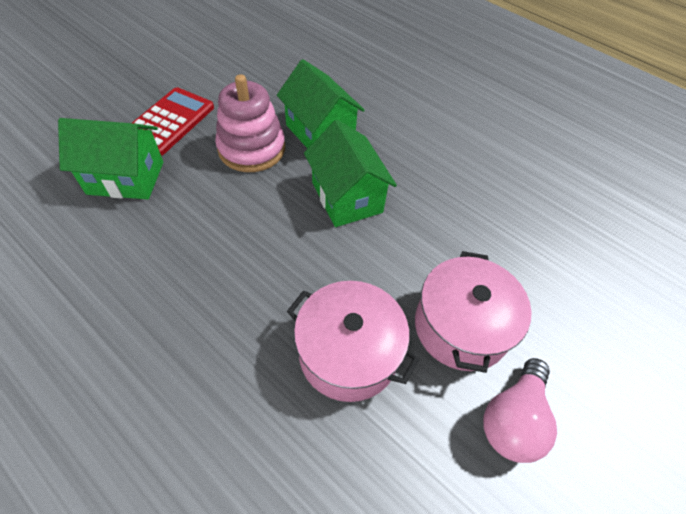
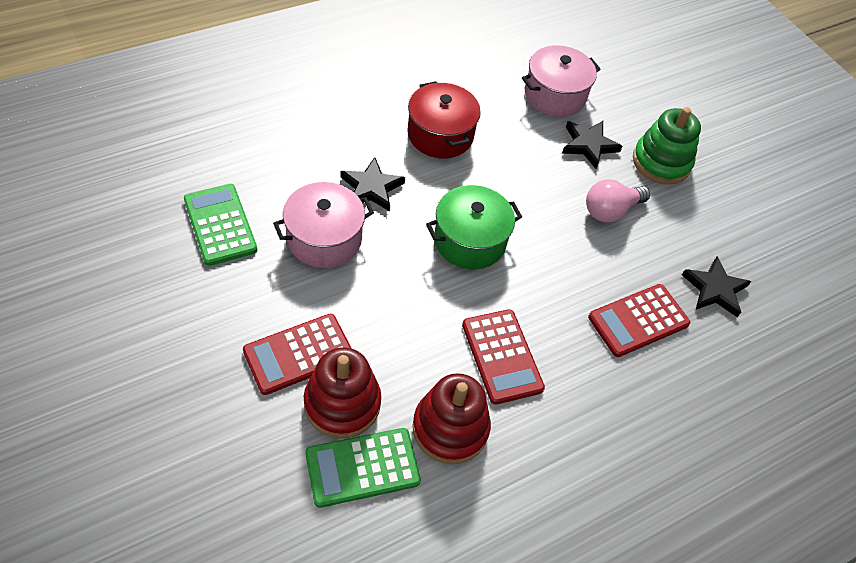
black star: 0 -> 3
green calculator: 0 -> 2
green house: 3 -> 0
green pot: 0 -> 1
green stacking toy: 0 -> 1
pink stacking toy: 1 -> 0
red calculator: 1 -> 3
red pot: 0 -> 1
red stacking toy: 0 -> 2

